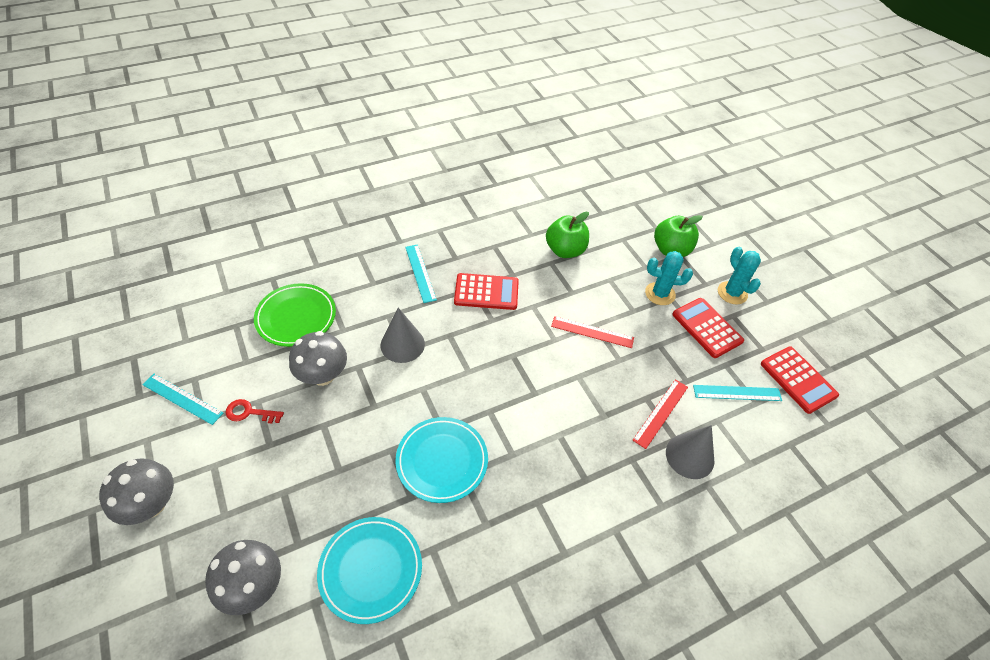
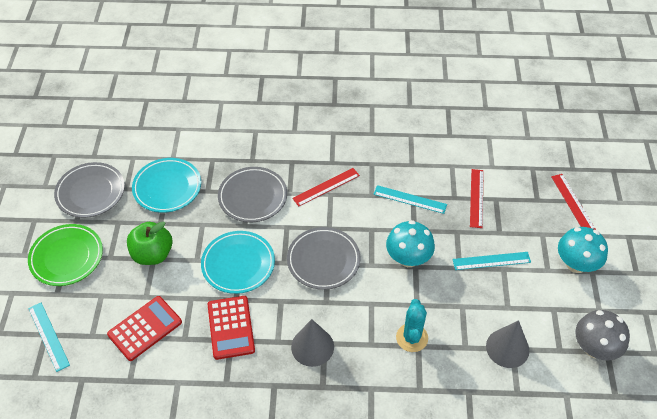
green apple: 2 -> 1
grey mushroom: 3 -> 1
grey plate: 0 -> 3
red calculator: 3 -> 2
red key: 1 -> 0
red ruler: 2 -> 3
turquoise cactus: 2 -> 1
turquoise mushroom: 0 -> 2

